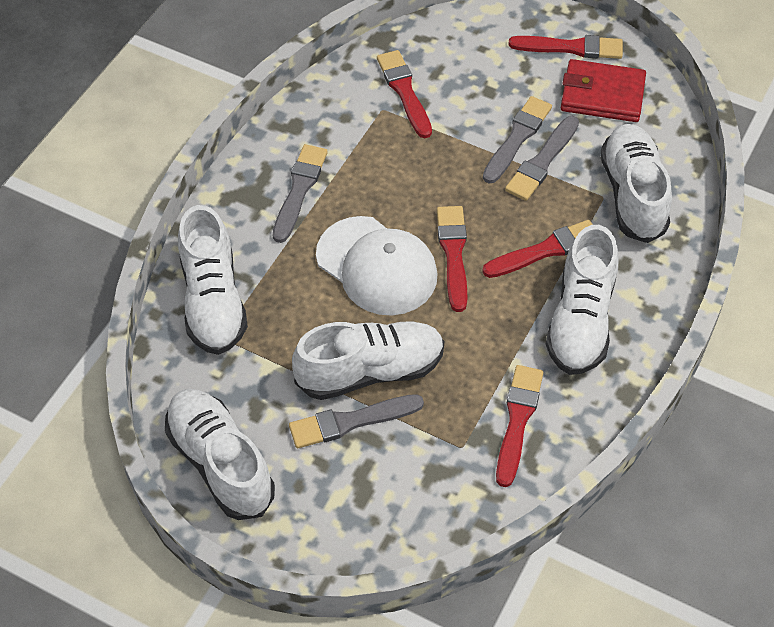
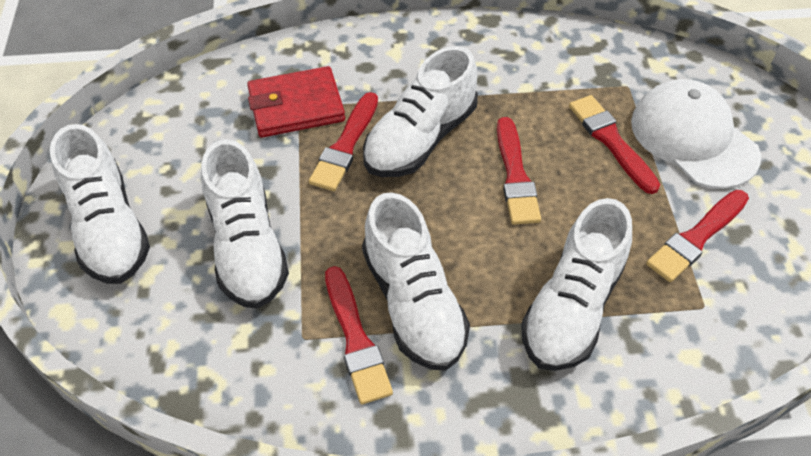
grey brush: 4 -> 0

